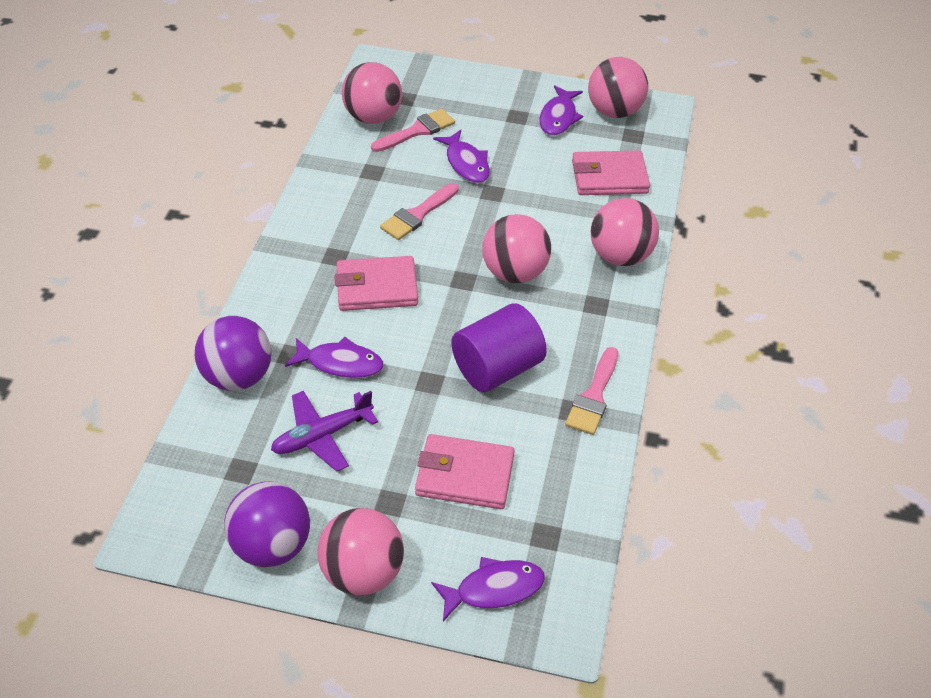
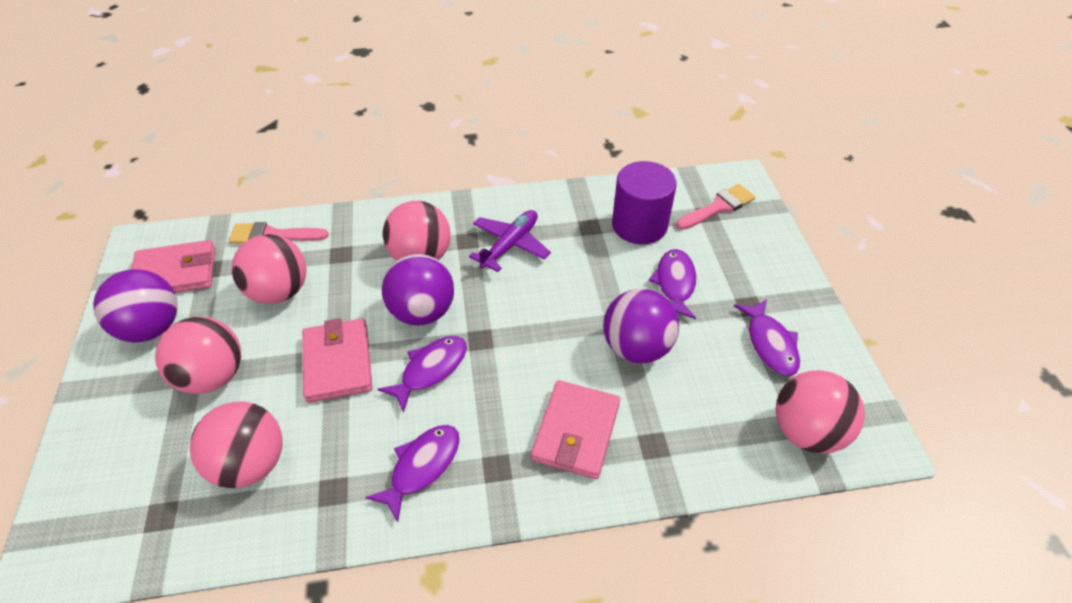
pink brush: 3 -> 2
purple ball: 2 -> 3

